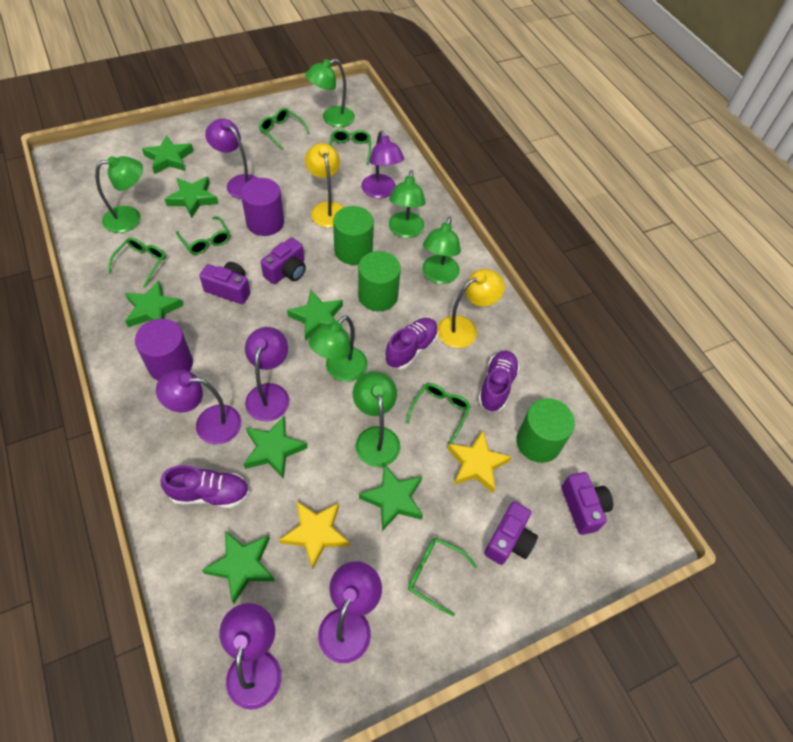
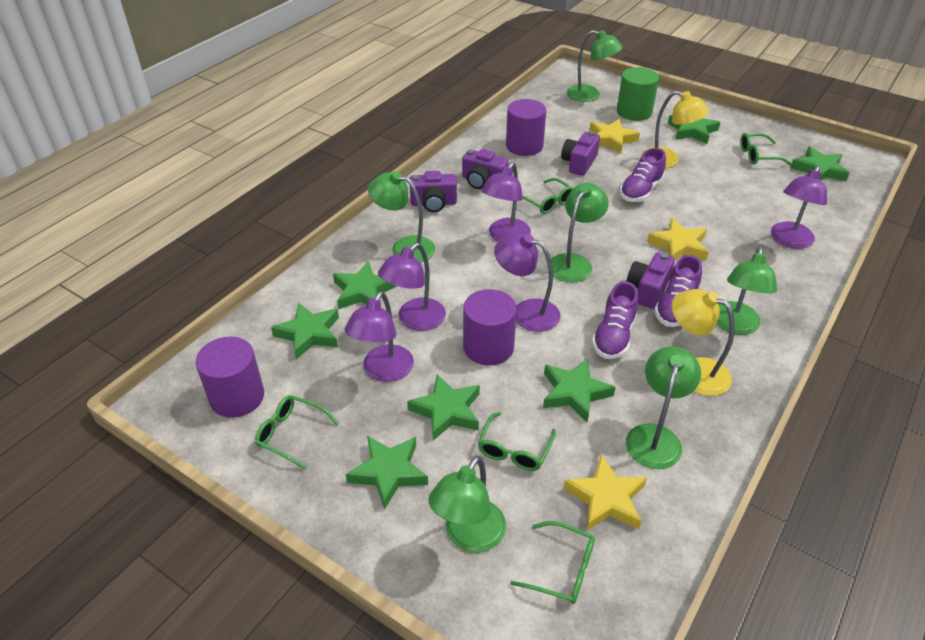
green cylinder: 3 -> 1
green glasses: 6 -> 5
purple cylinder: 2 -> 3
purple lamp: 6 -> 5
yellow star: 2 -> 3

